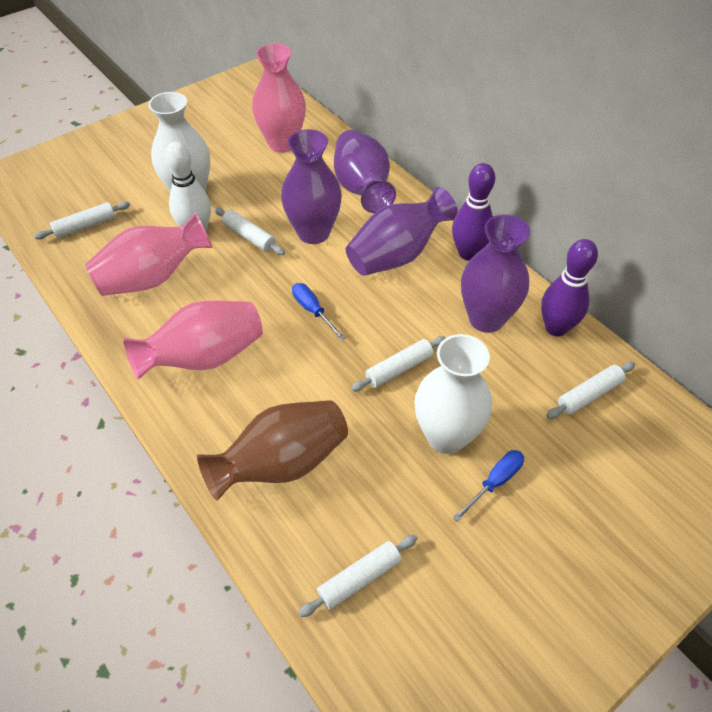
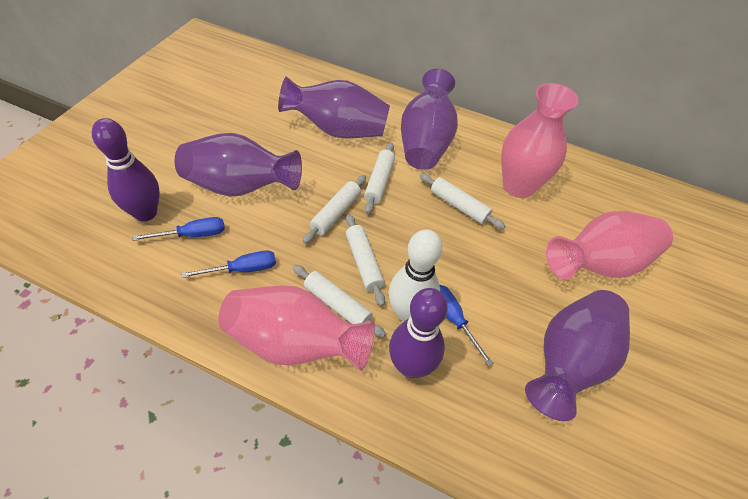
blue screwdriver: 2 -> 3
brown vase: 1 -> 0
white vase: 2 -> 0

